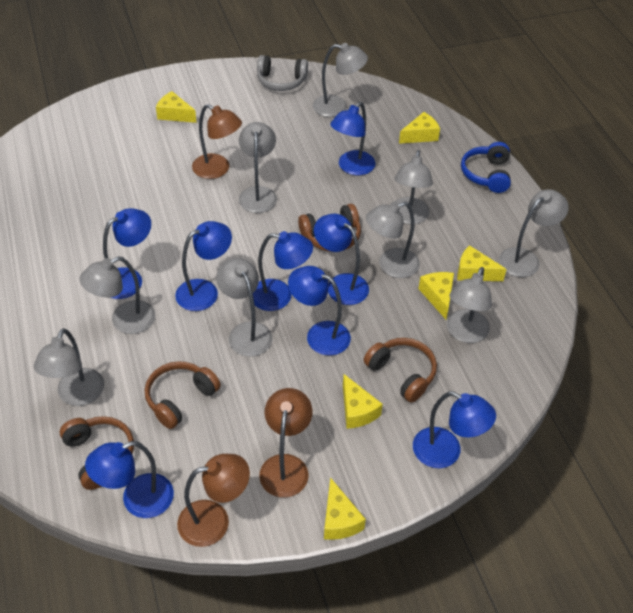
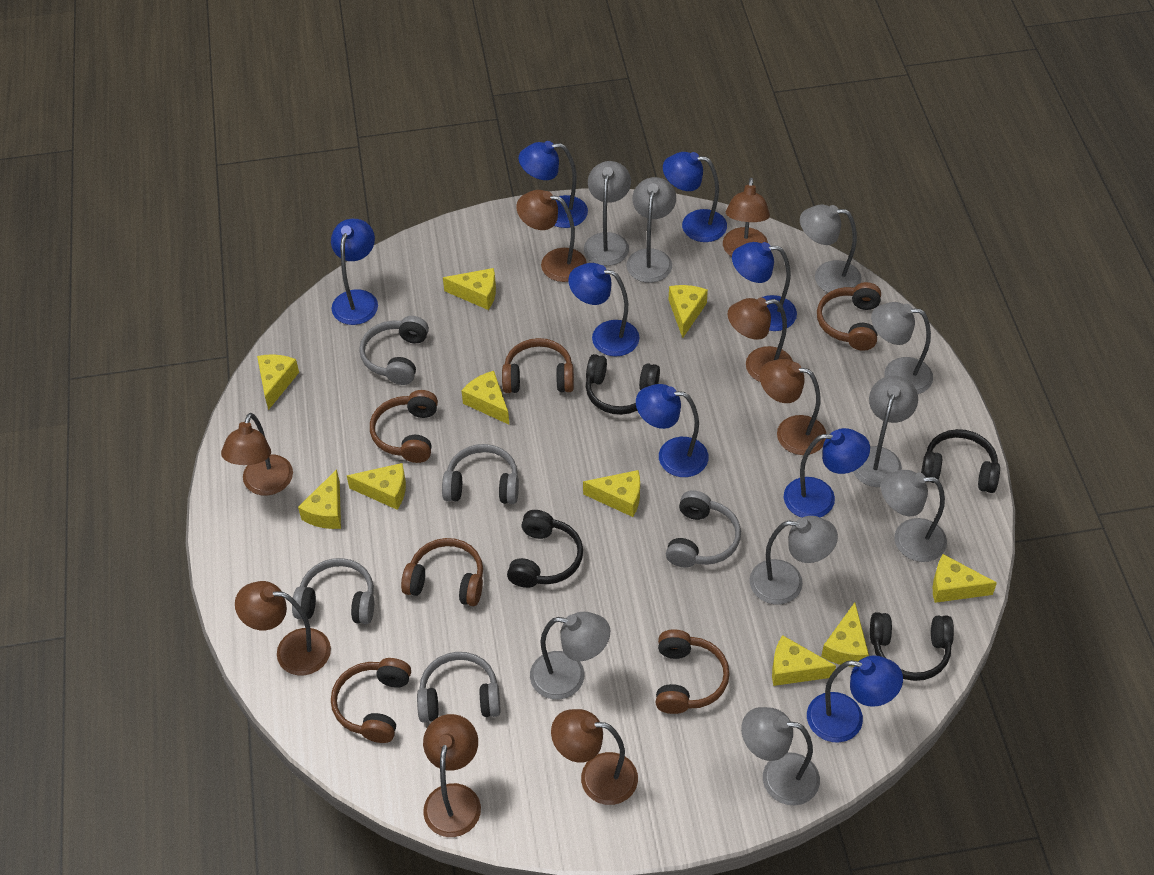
black headphones: 0 -> 4
blue headphones: 1 -> 0
brown headphones: 4 -> 6
brown lamp: 3 -> 8
grey headphones: 1 -> 5
yellow cheese: 6 -> 10

